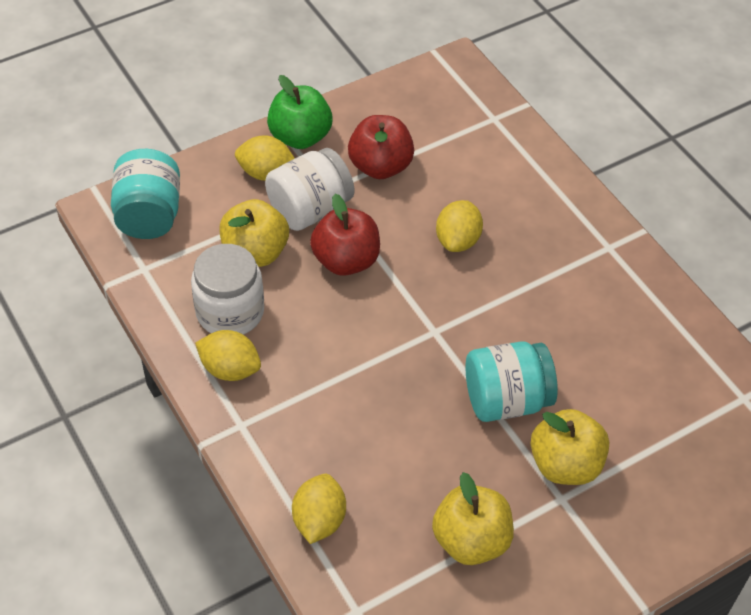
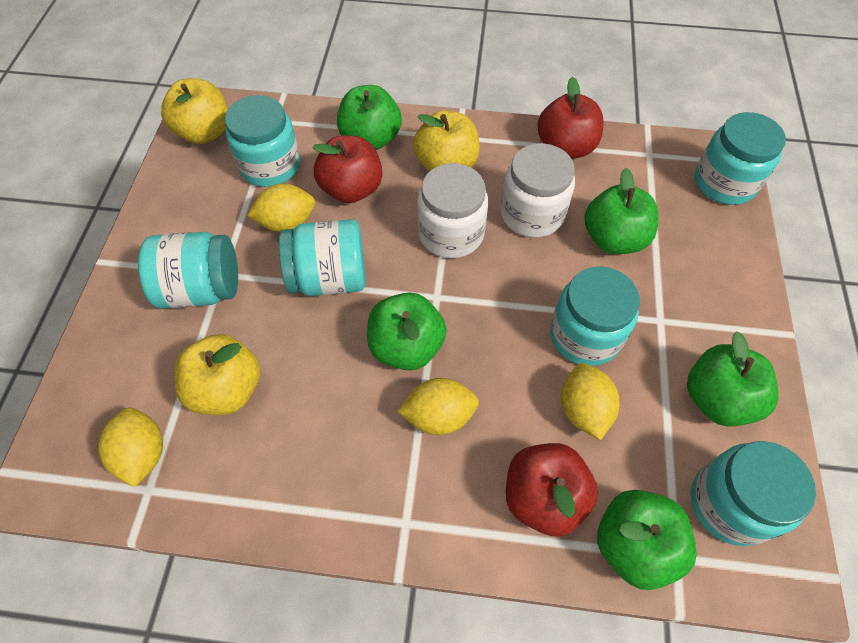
green apple: 1 -> 5
red apple: 2 -> 3
turquoise jar: 2 -> 6

